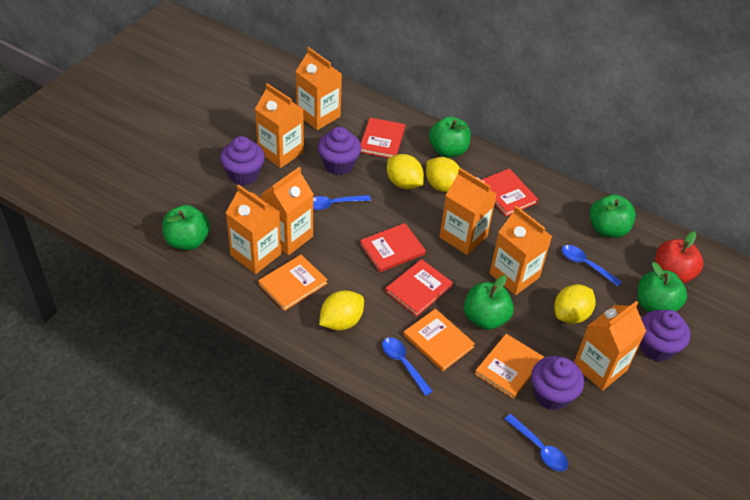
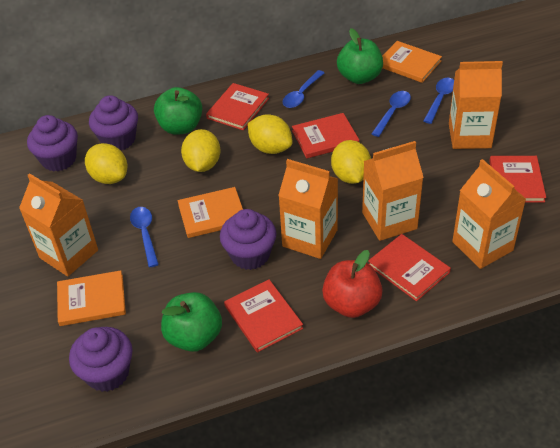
green apple: 5 -> 3
orange carton: 7 -> 5
red book: 4 -> 5

